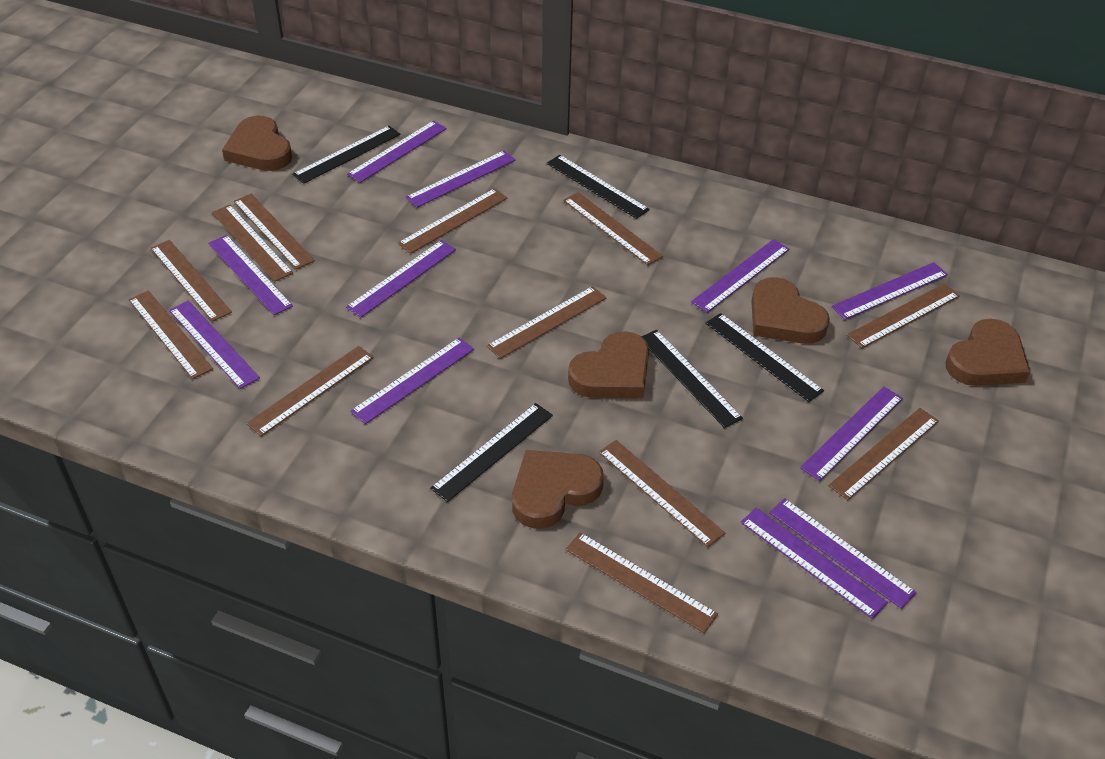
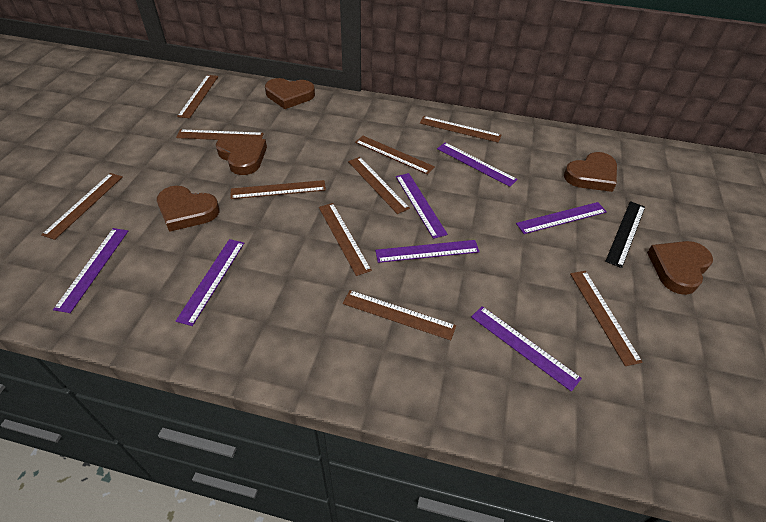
black ruler: 5 -> 1
brown ruler: 12 -> 10
purple ruler: 11 -> 7

